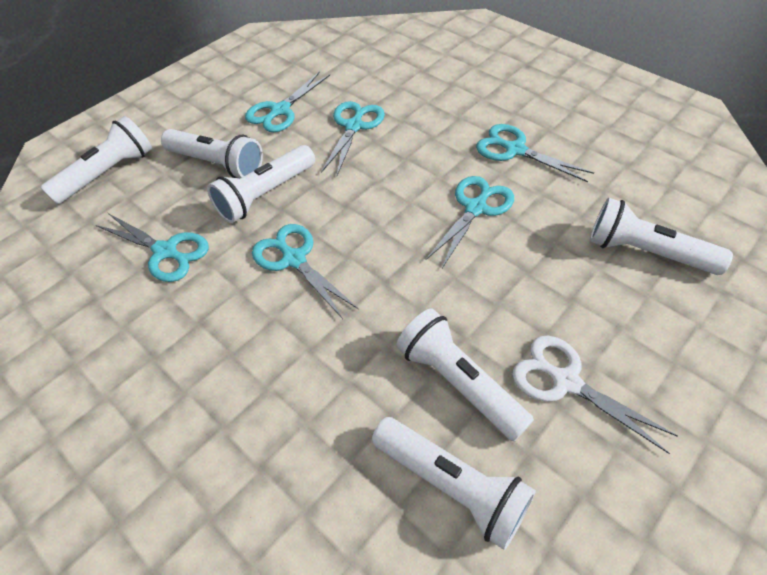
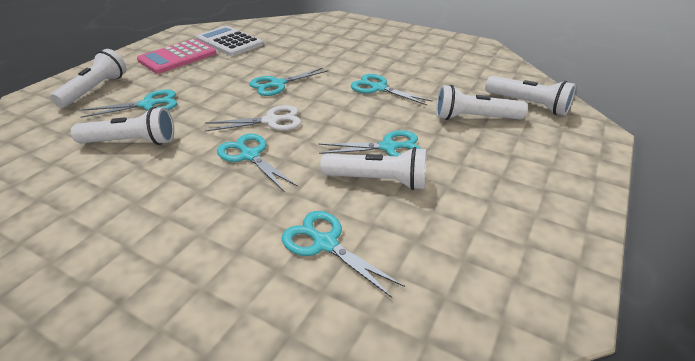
pink calculator: 0 -> 1
white calculator: 0 -> 1
white flashlight: 6 -> 5

